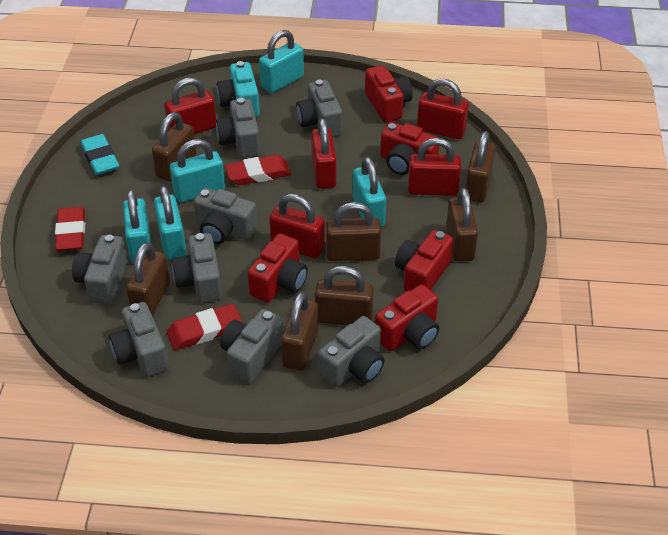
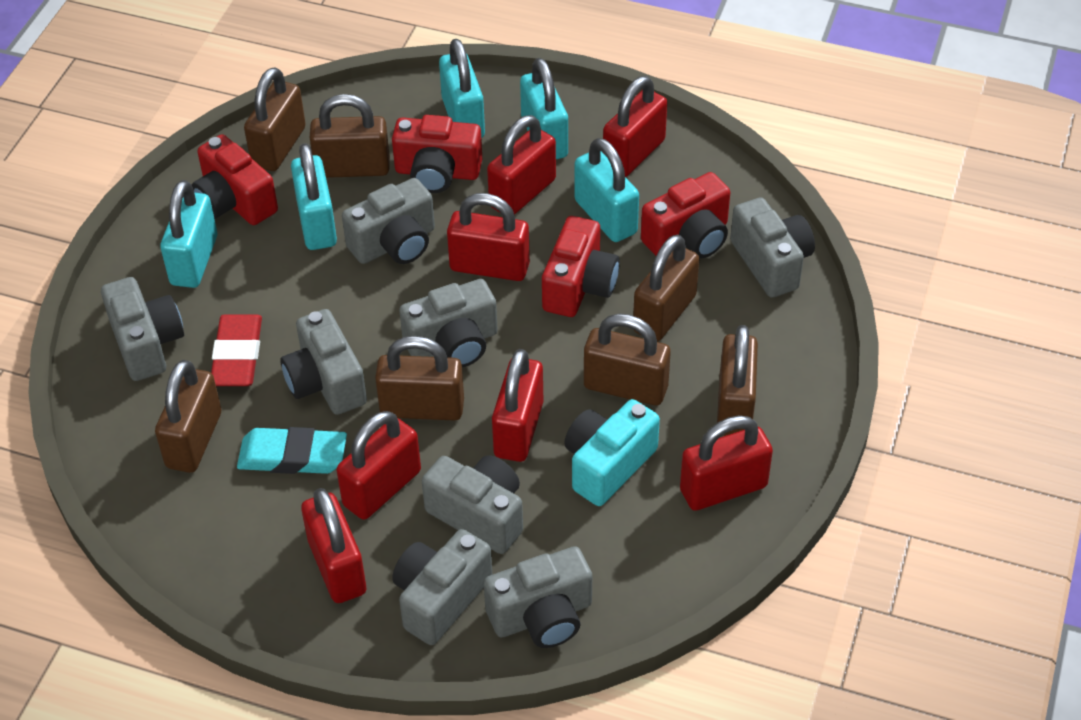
red camera: 5 -> 4
red eraser: 3 -> 1
red padlock: 5 -> 7

